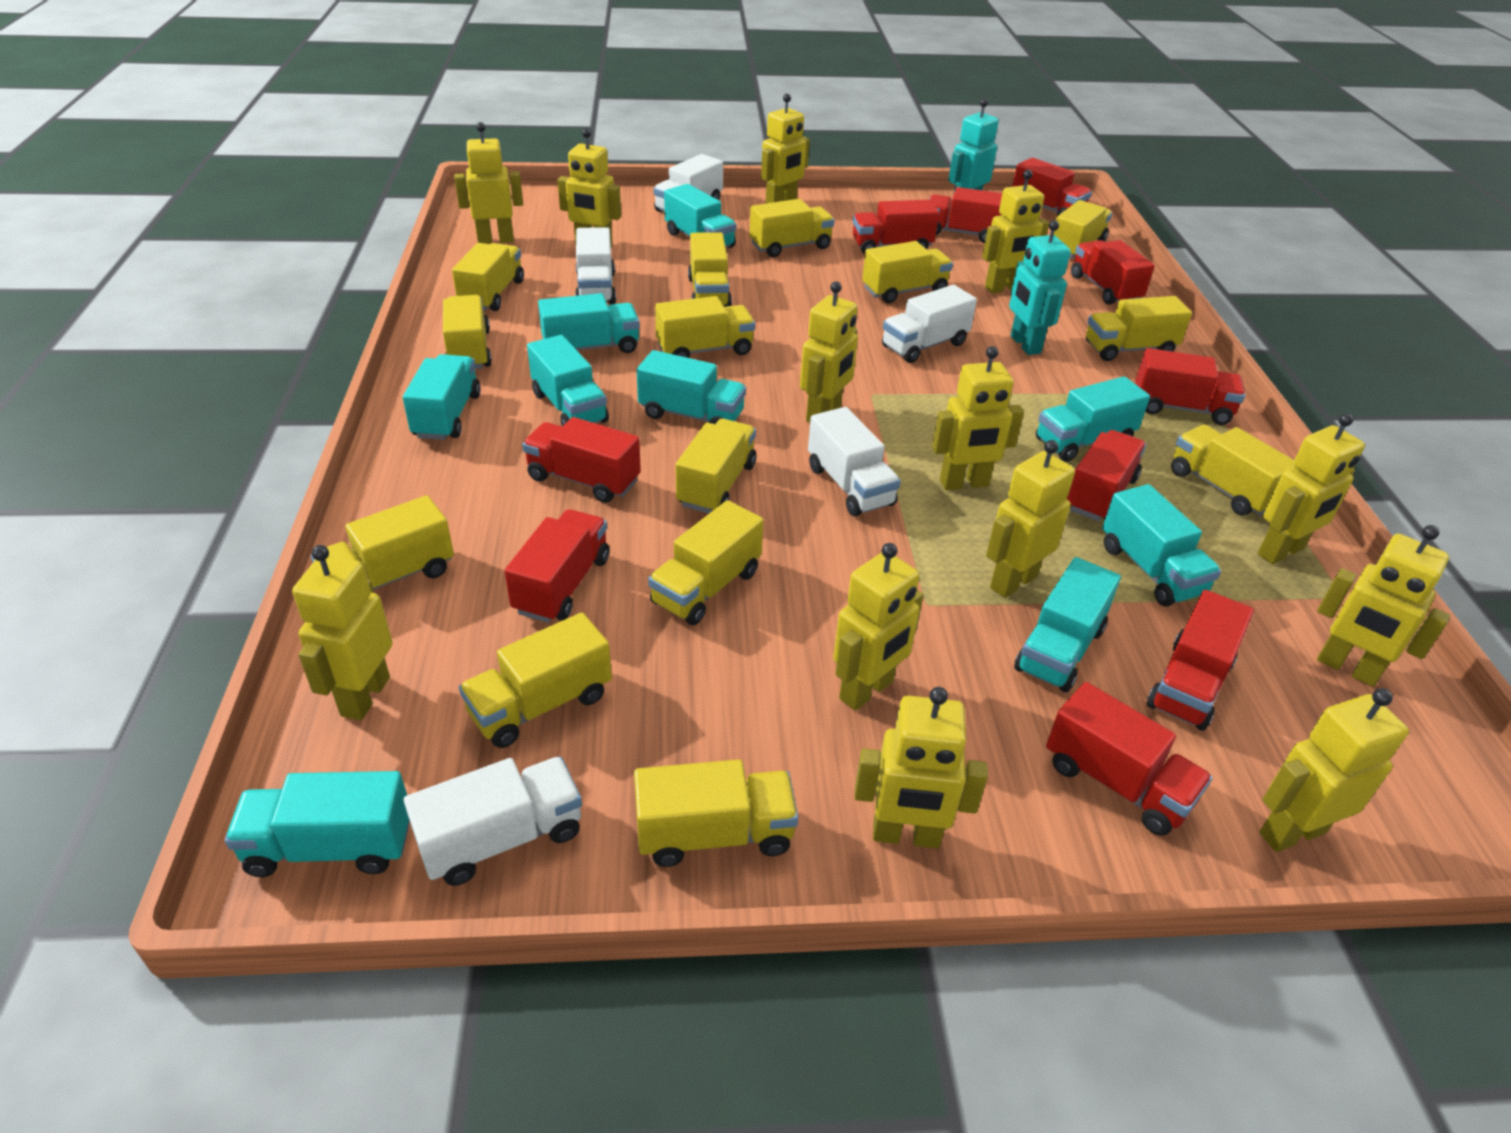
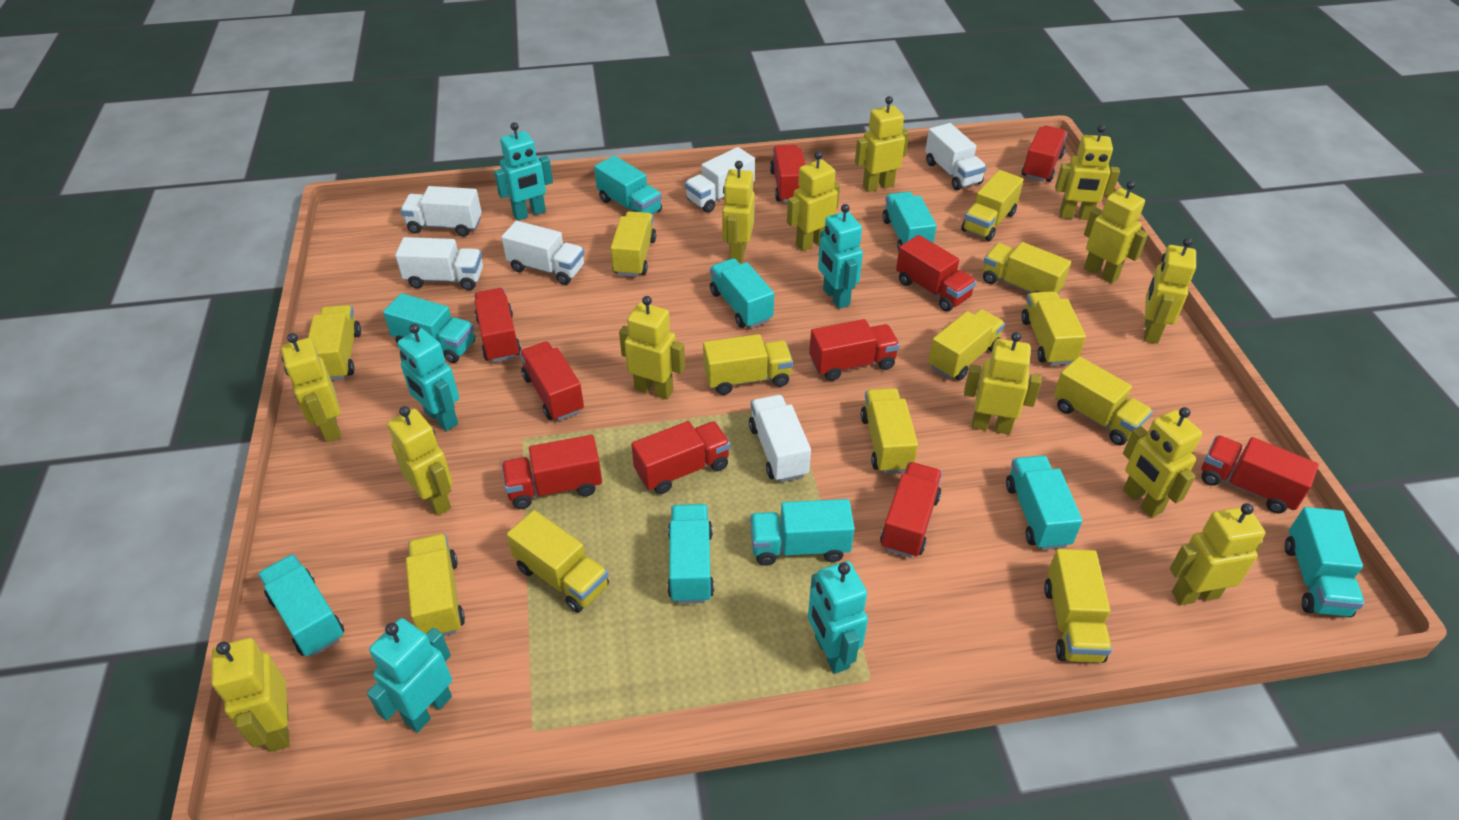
turquoise robot: 2 -> 5
white truck: 5 -> 6
yellow truck: 14 -> 12

